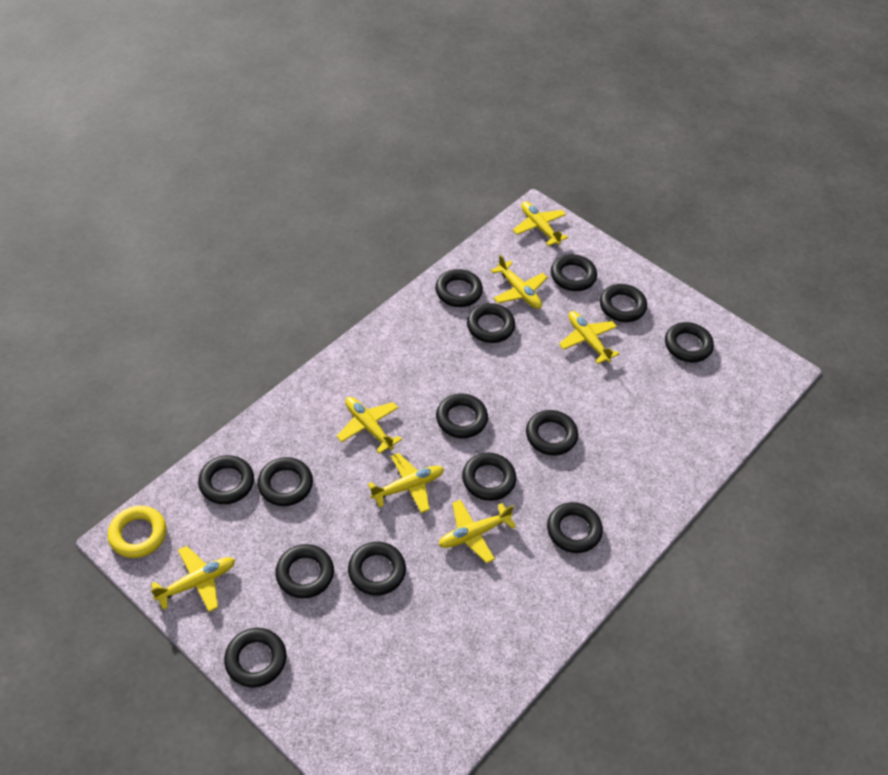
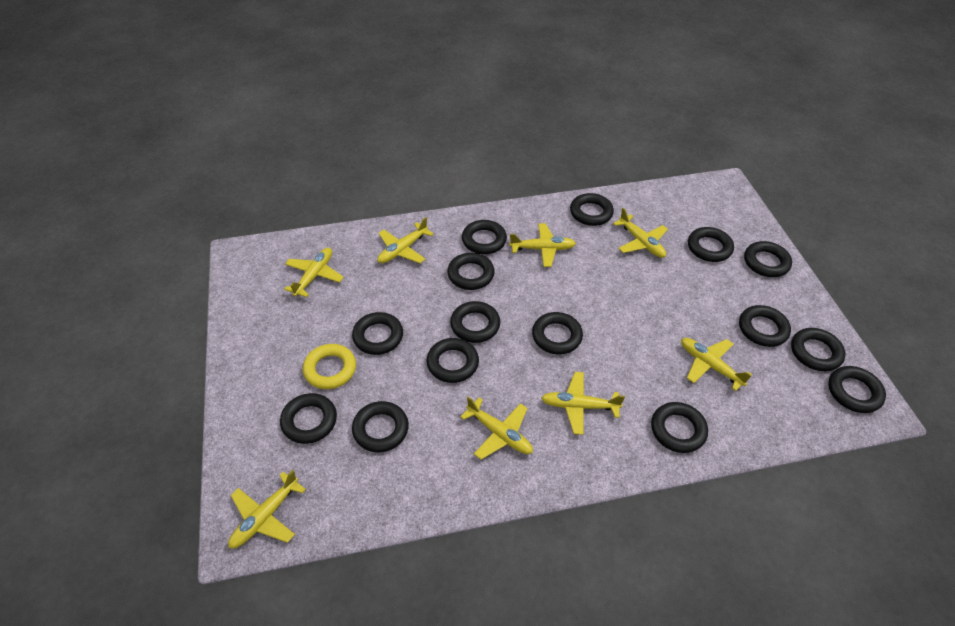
black ring: 14 -> 15
yellow plane: 7 -> 8

